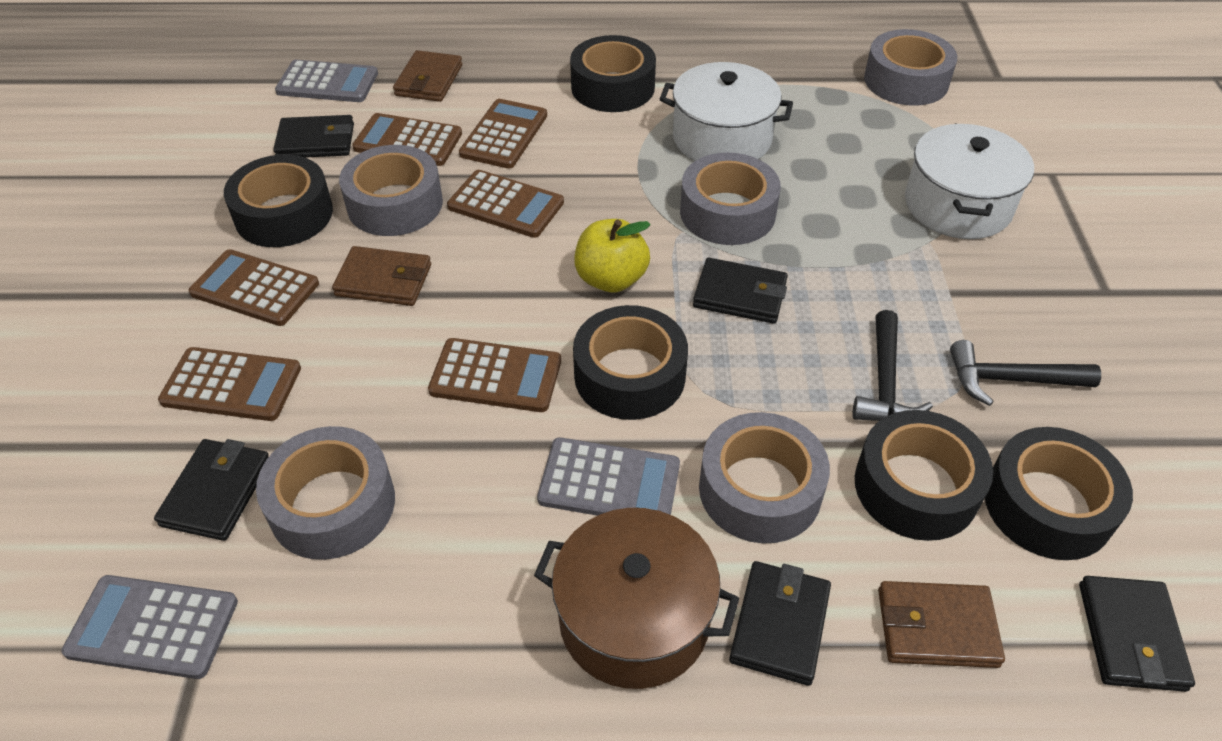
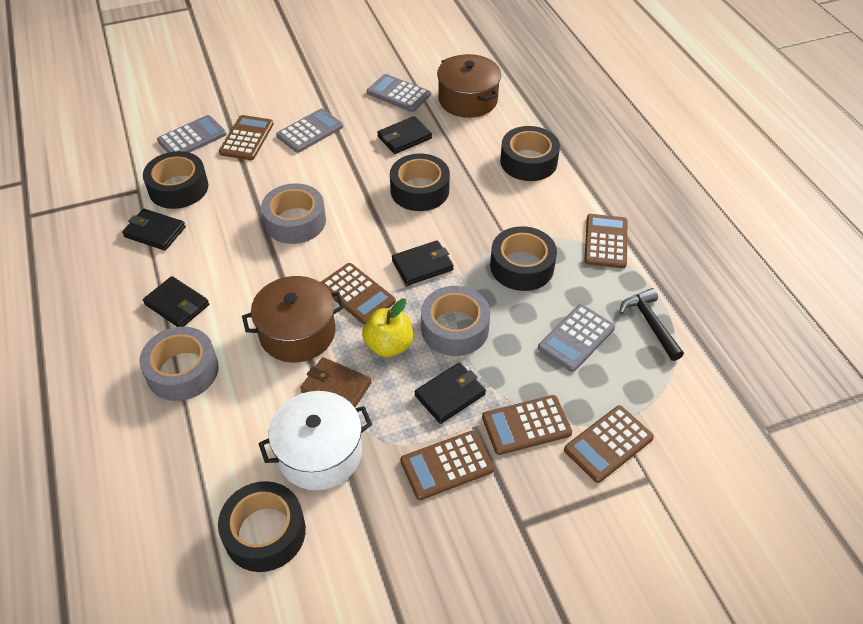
black hammer: 2 -> 1
brown pot: 1 -> 2
brown wallet: 3 -> 1
grey calculator: 3 -> 4
grey tape: 5 -> 3
white pot: 2 -> 1

